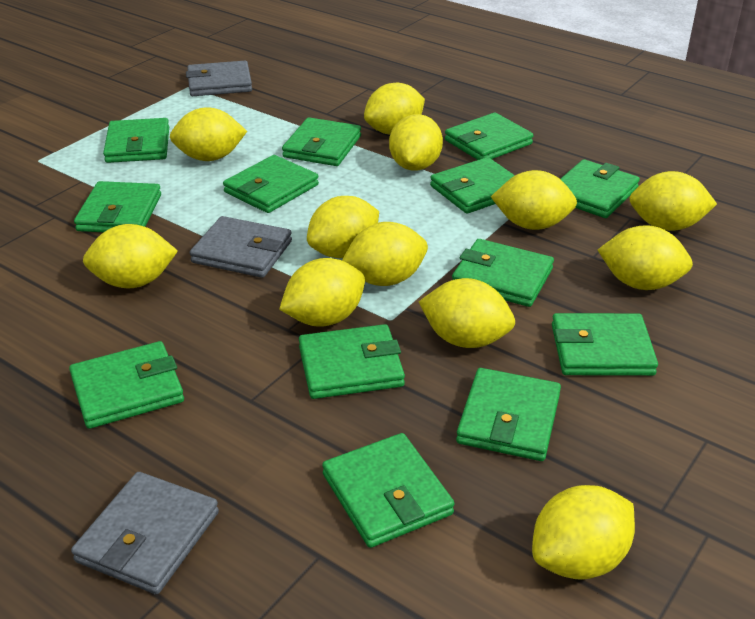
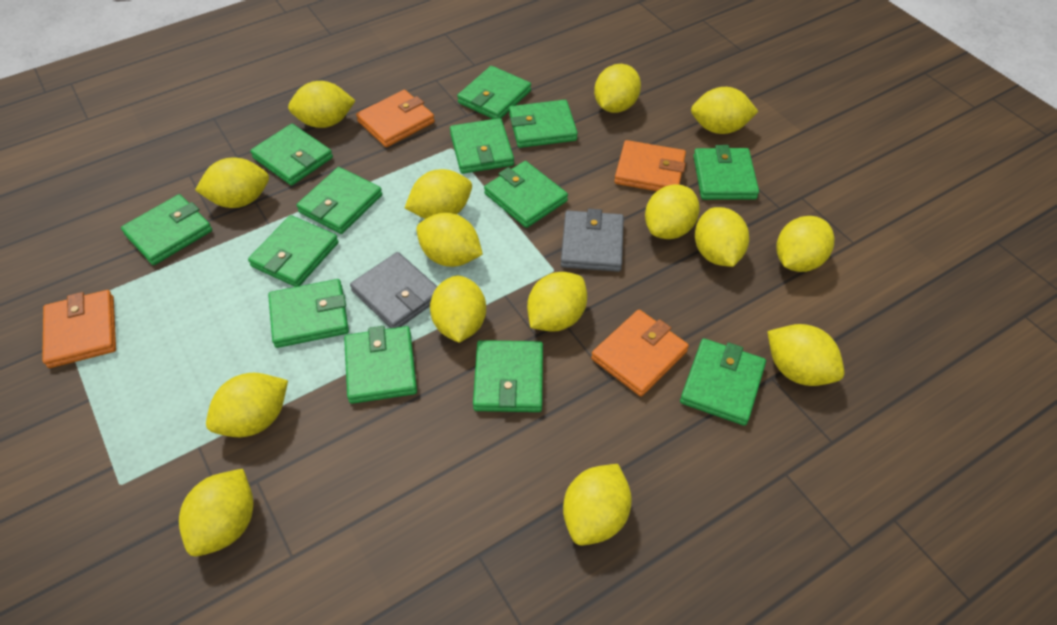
grey wallet: 3 -> 2
orange wallet: 0 -> 4
yellow lemon: 12 -> 15

